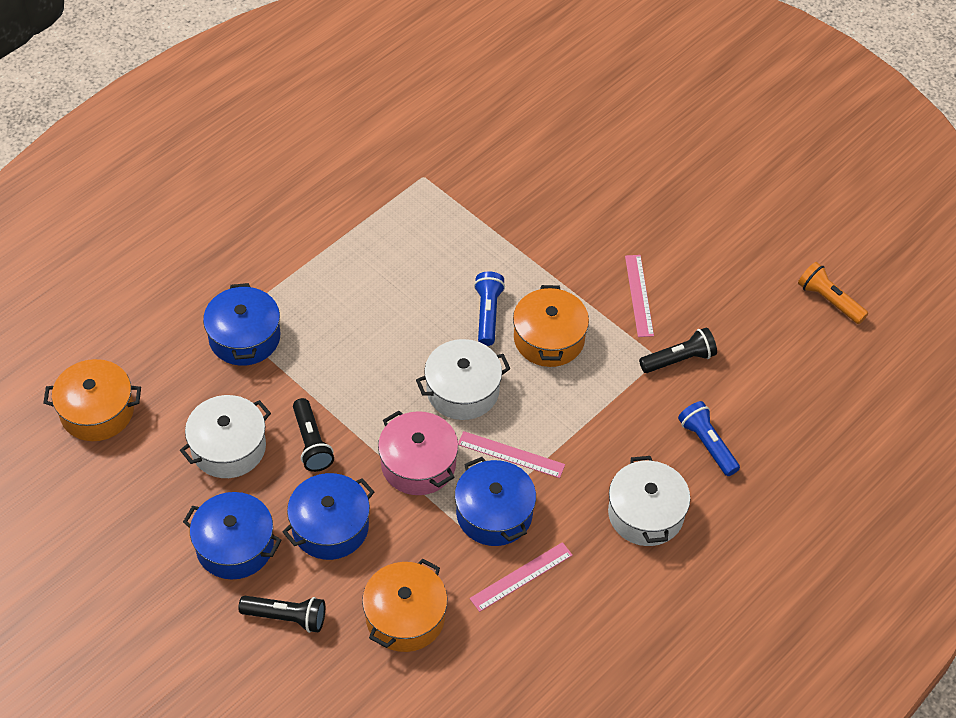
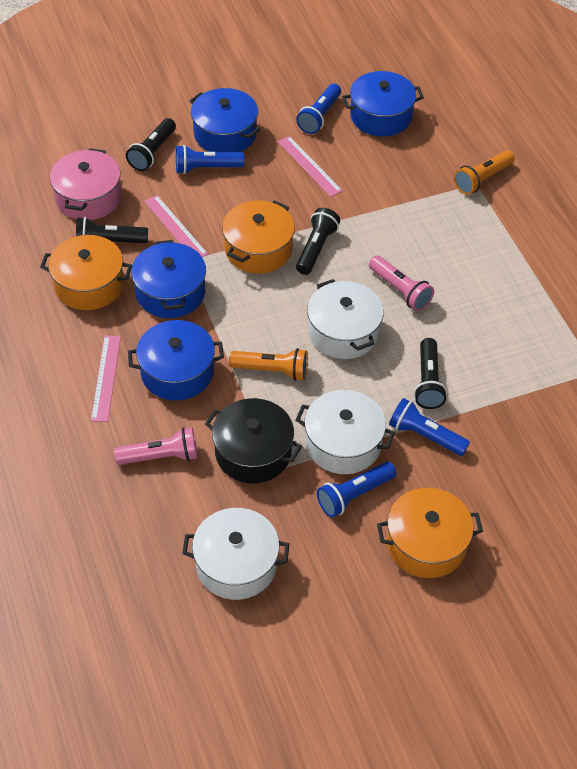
black flashlight: 3 -> 4
black pot: 0 -> 1
blue flashlight: 2 -> 4
orange flashlight: 1 -> 2
pink flashlight: 0 -> 2

